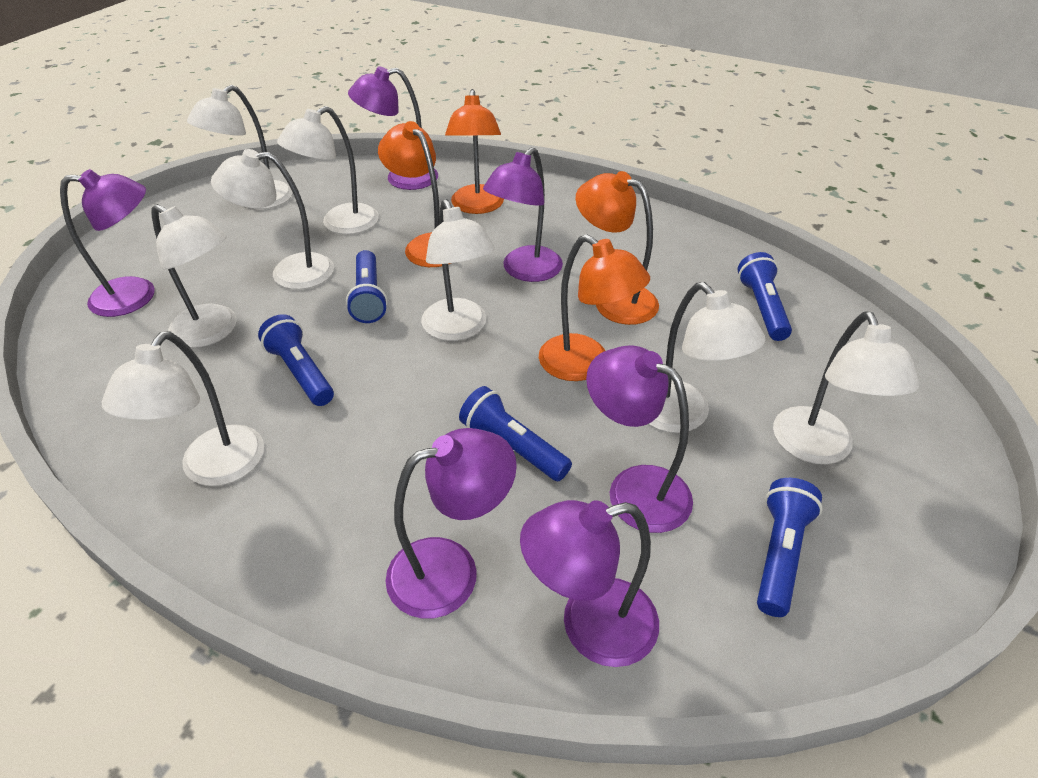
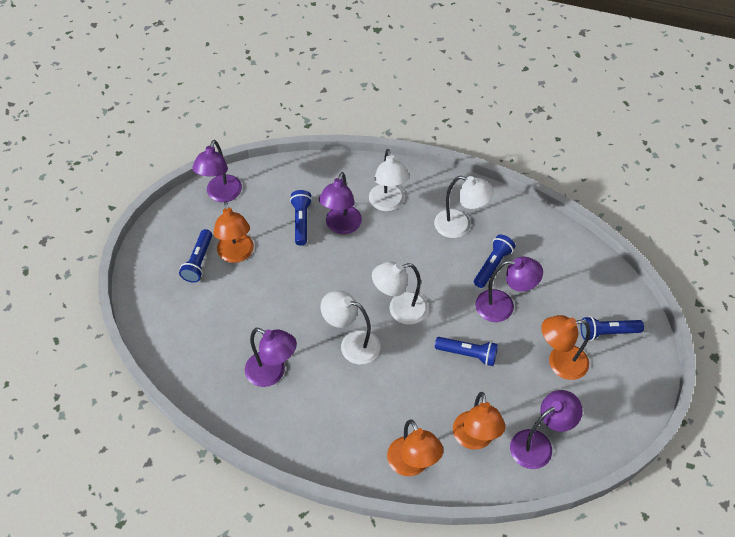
purple lamp: 6 -> 5
white lamp: 8 -> 4

